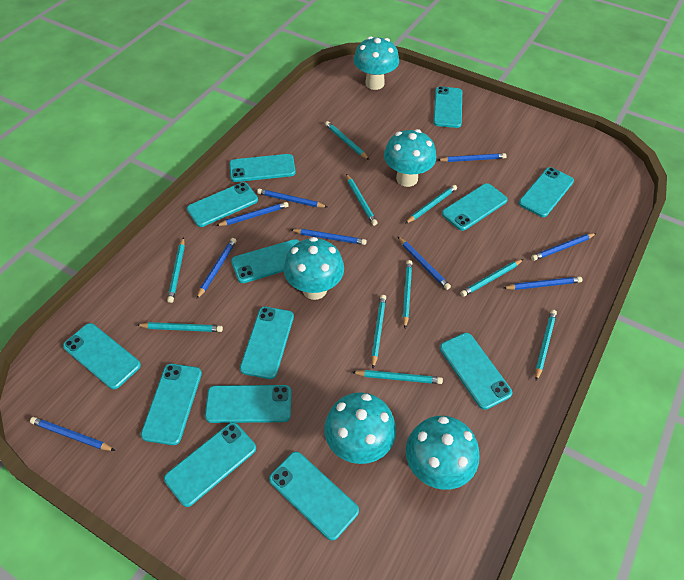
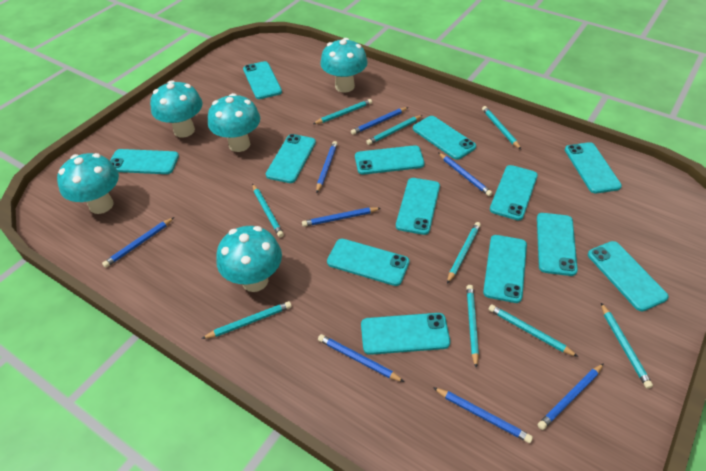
blue pencil: 9 -> 8
turquoise pencil: 10 -> 9

